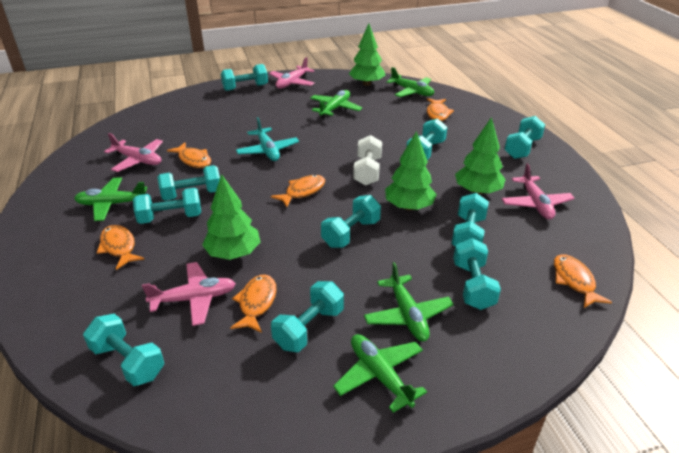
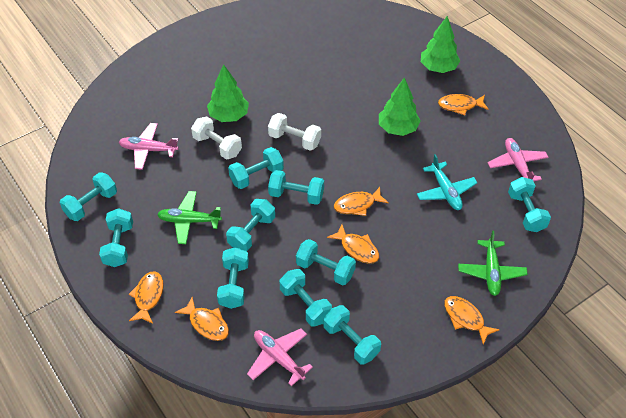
green plane: 5 -> 2
green tree: 4 -> 3
pink plane: 4 -> 3
white dumbbell: 1 -> 2

